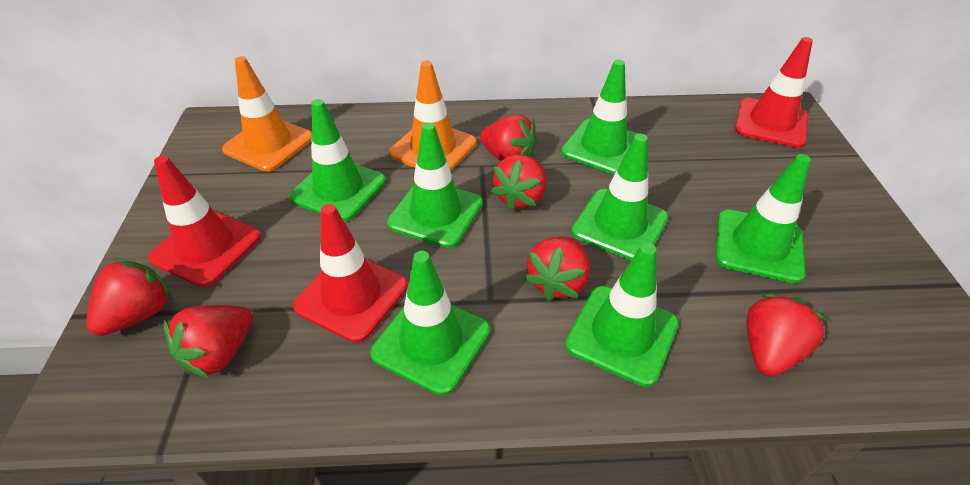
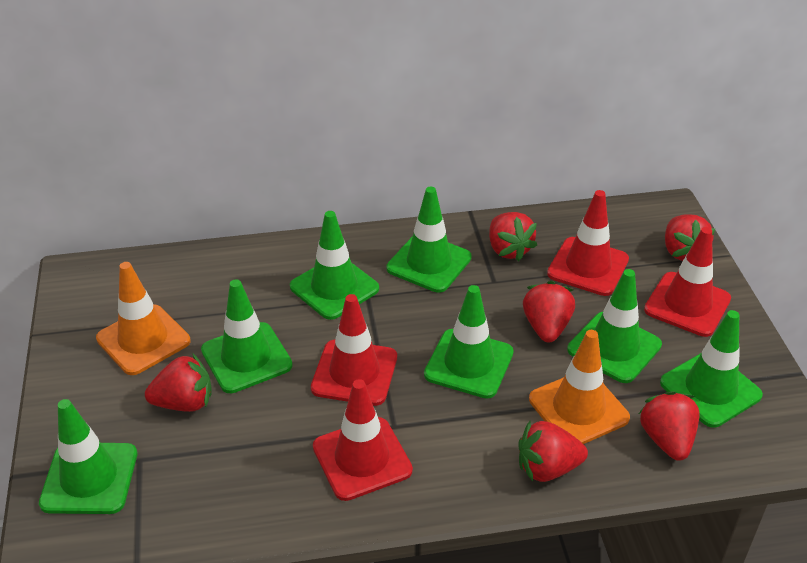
red traffic cone: 3 -> 4

